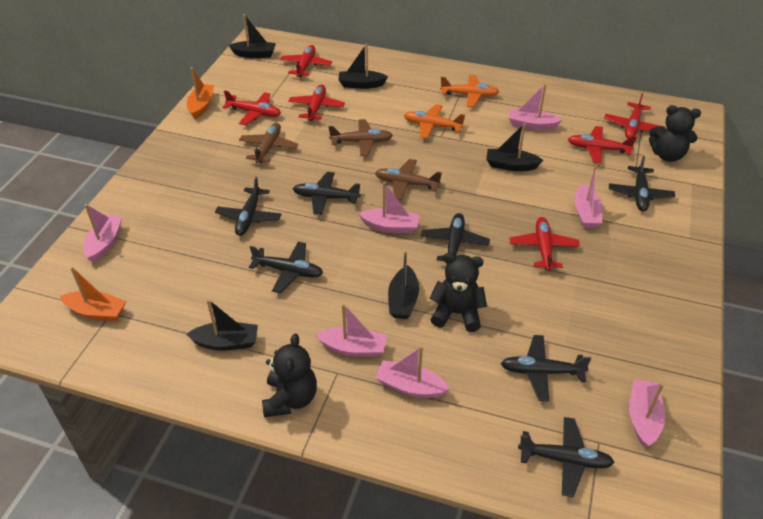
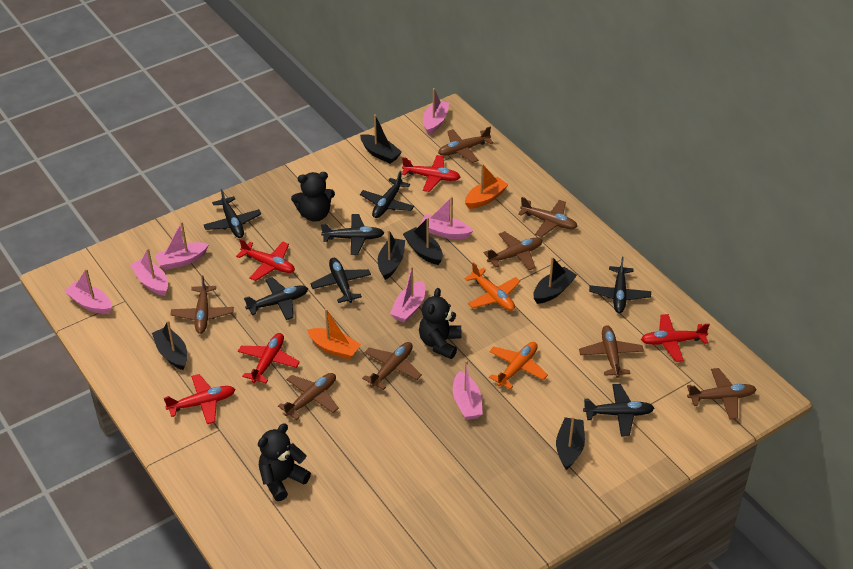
black boat: 5 -> 6
brown plane: 3 -> 8
red plane: 6 -> 5

